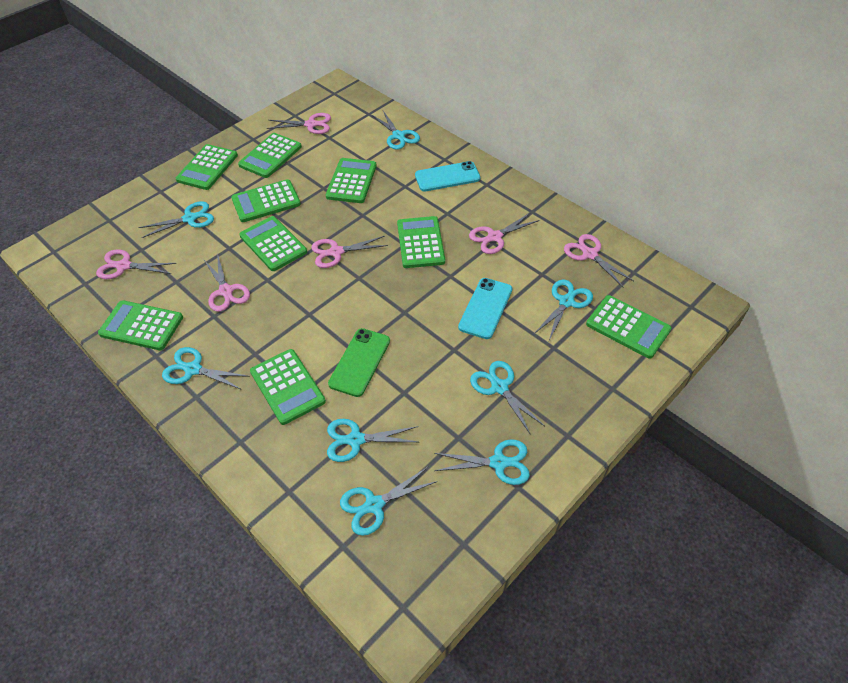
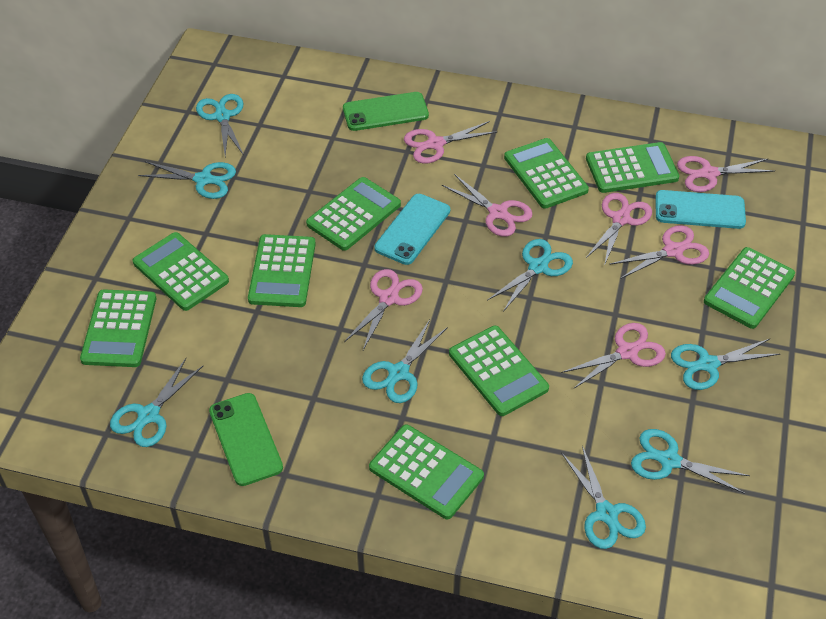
green phone: 1 -> 2
pink scissors: 6 -> 7

